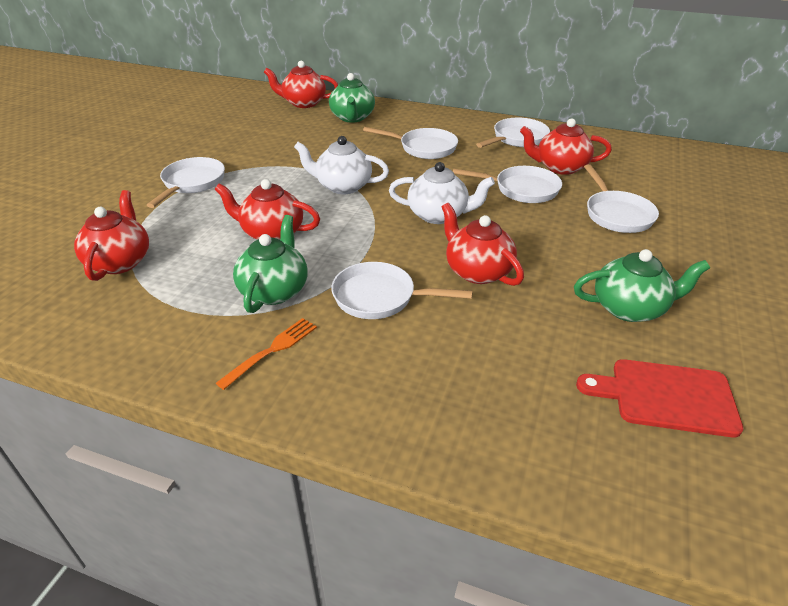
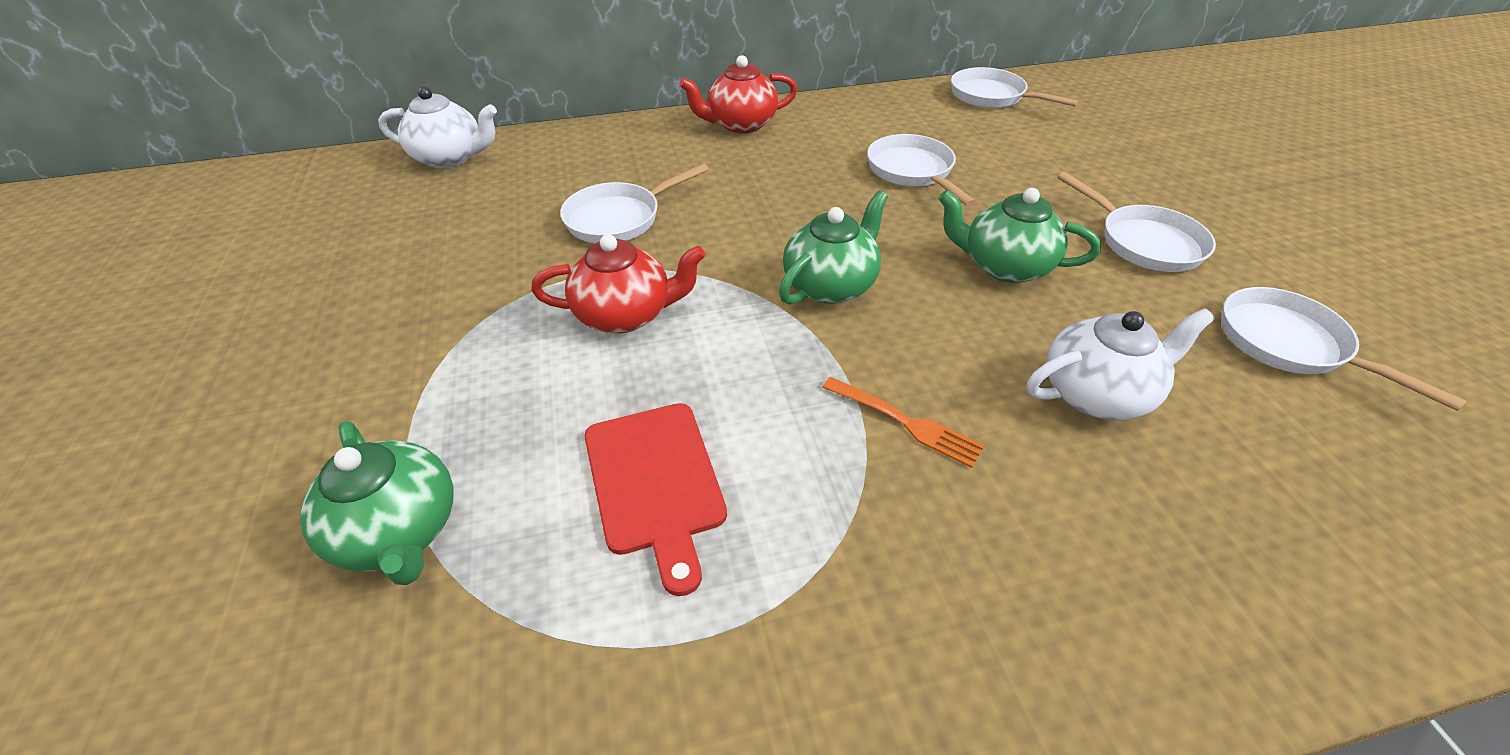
red teapot: 5 -> 2
white pan: 6 -> 5

